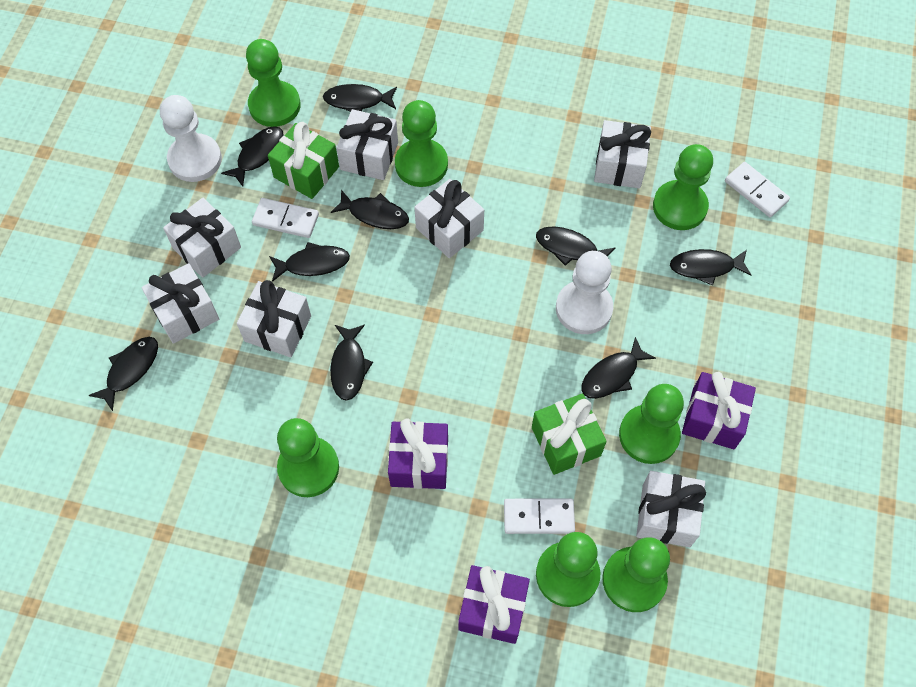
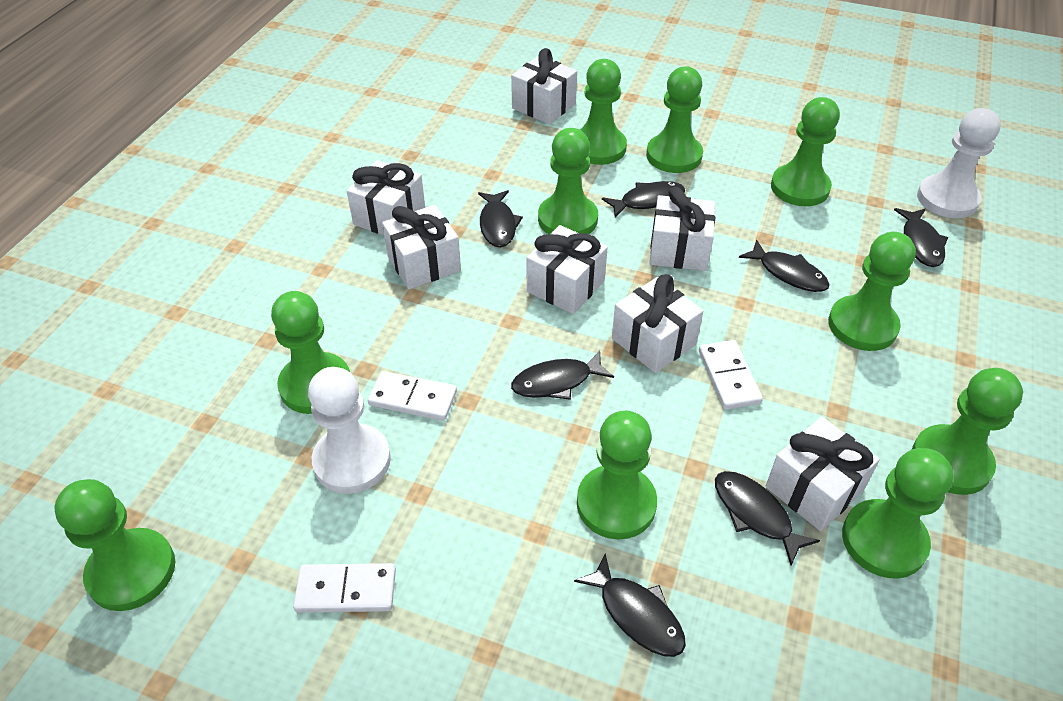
black fish: 9 -> 7
green gift: 2 -> 0
green pawn: 7 -> 10
purple gift: 3 -> 0

